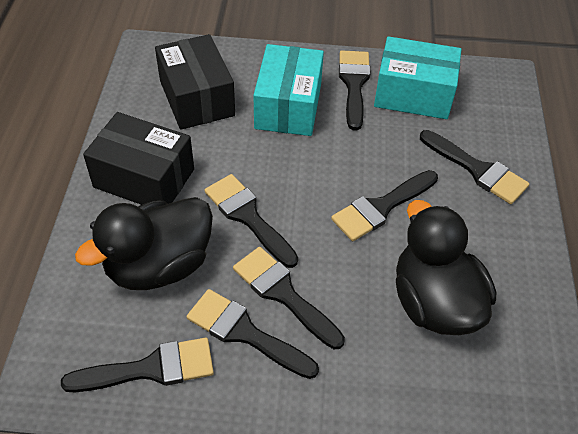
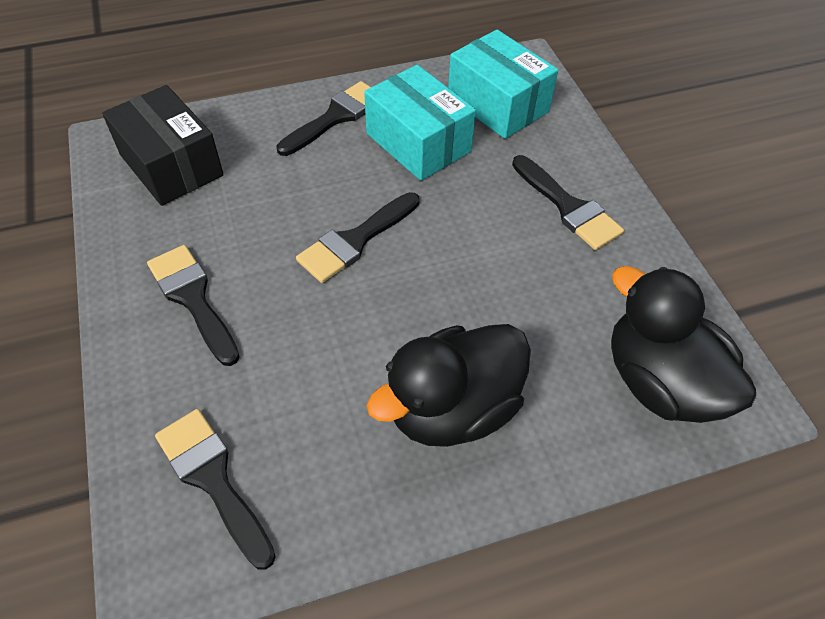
black box: 2 -> 1
black brush: 7 -> 5

